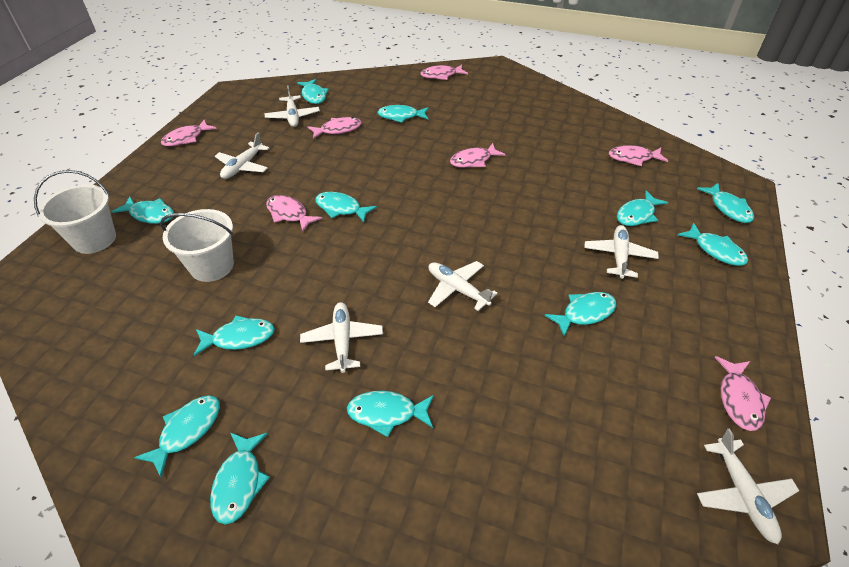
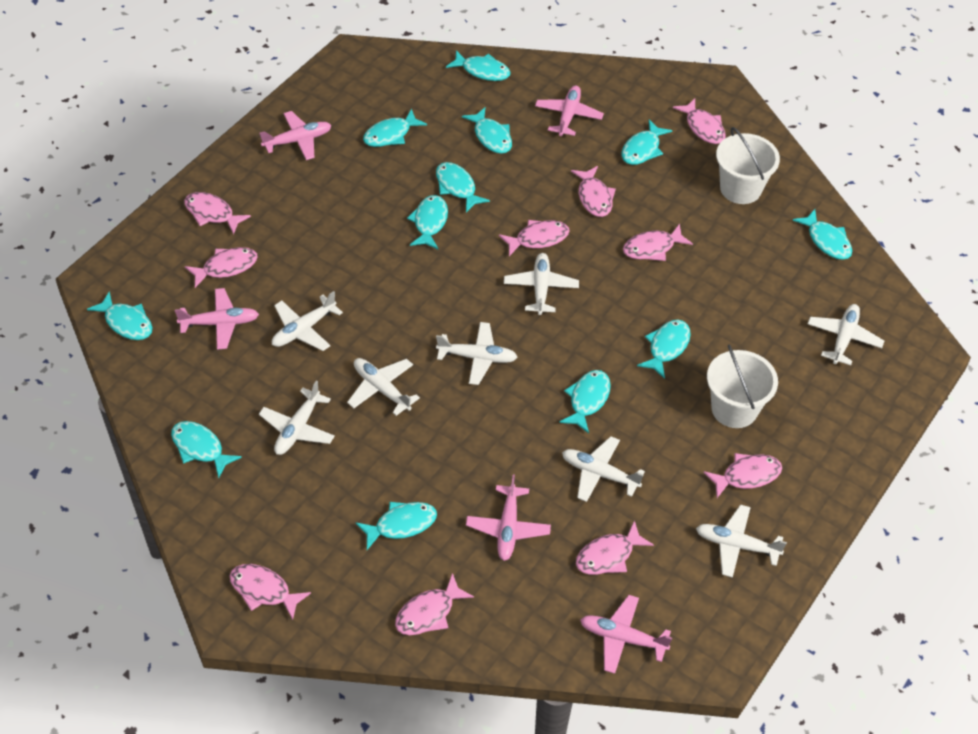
pink fish: 7 -> 10
pink plane: 0 -> 5
white plane: 6 -> 8

